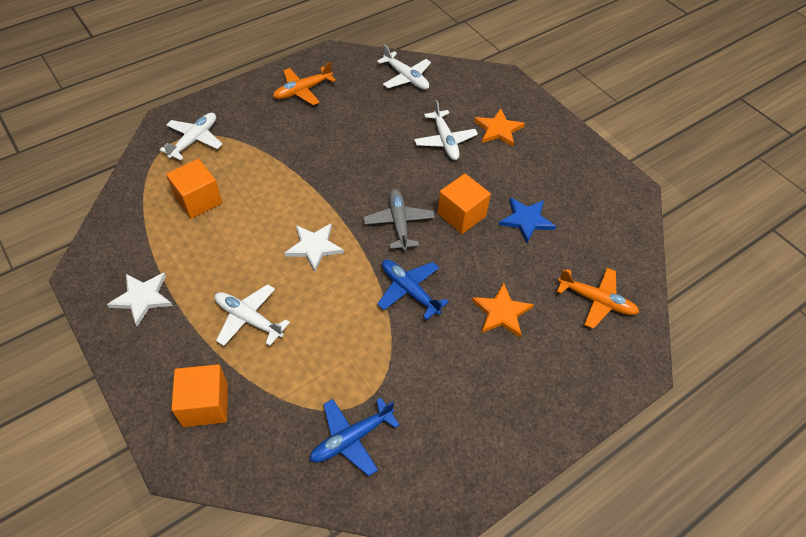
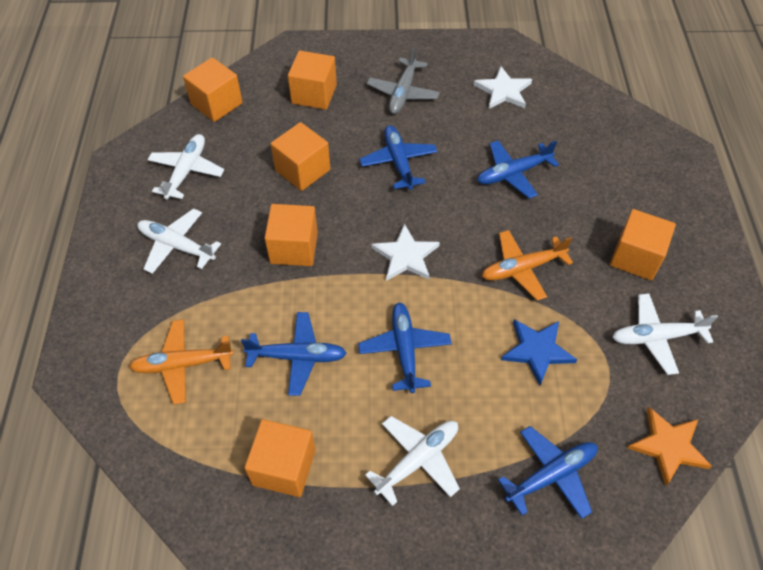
blue plane: 2 -> 5
orange cube: 3 -> 6
orange star: 2 -> 1

